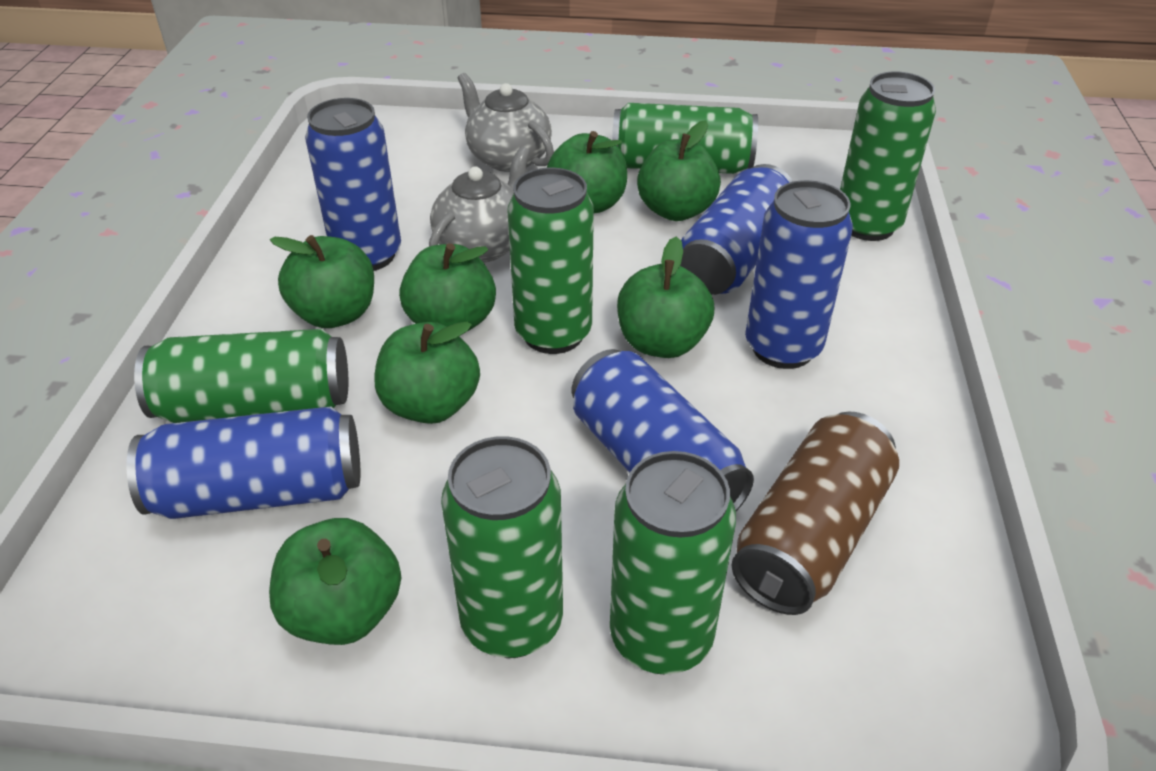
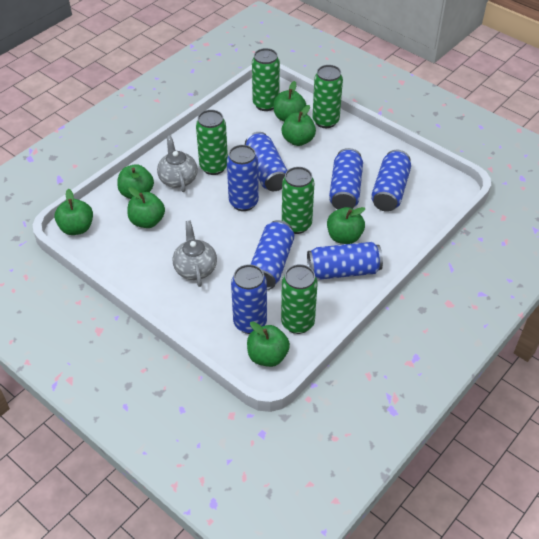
blue can: 5 -> 7
brown can: 1 -> 0
green can: 6 -> 5

